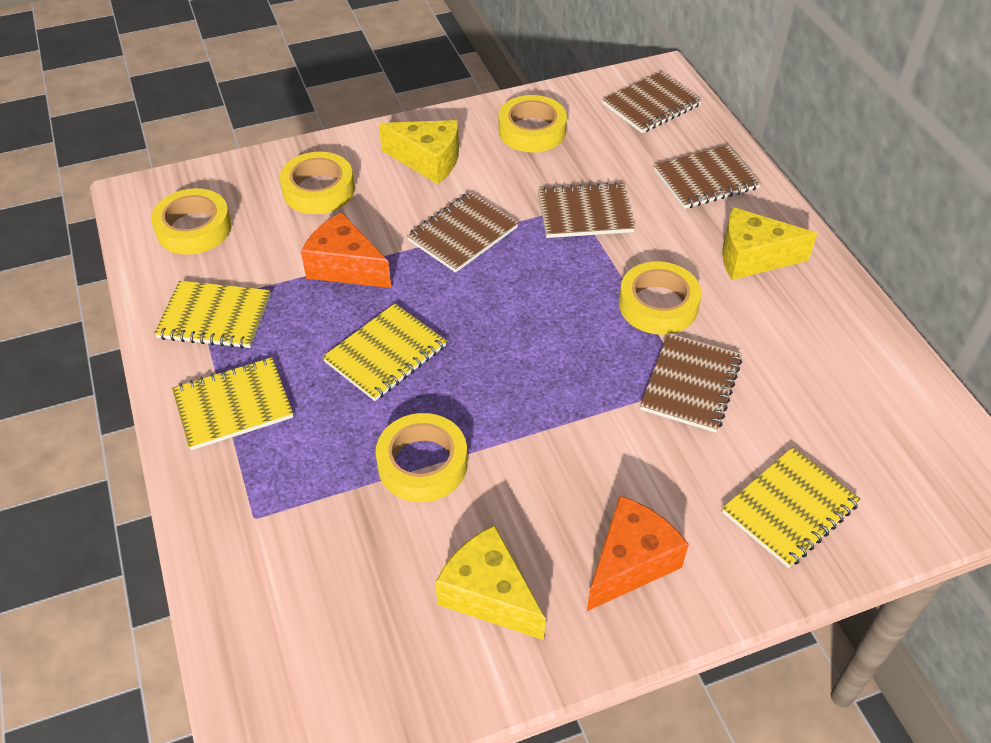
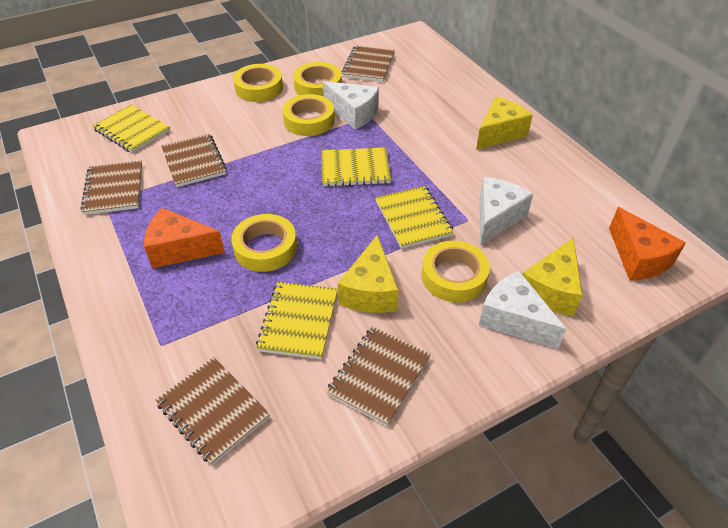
white cheese: 0 -> 3

